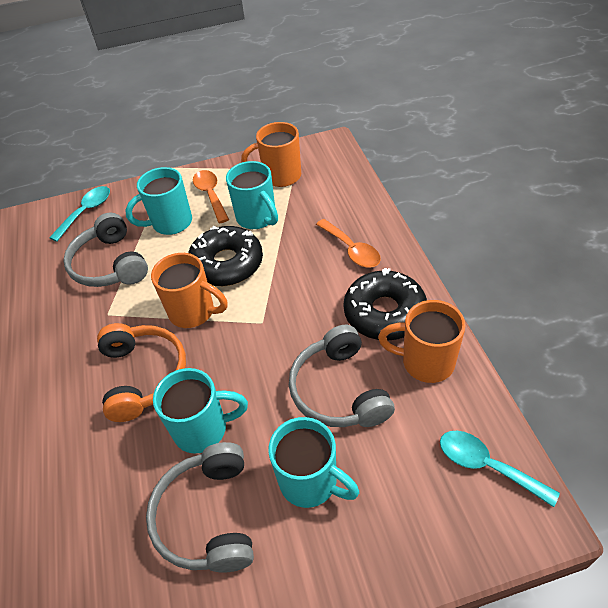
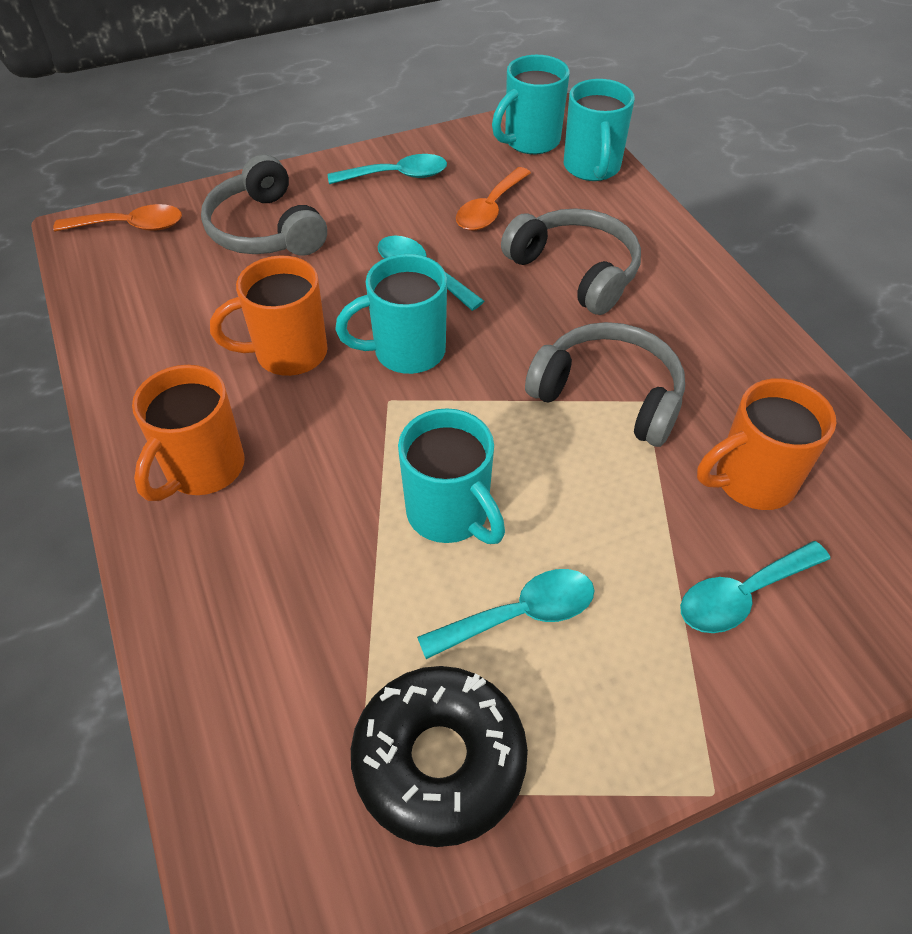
black donut: 2 -> 1
orange headphones: 1 -> 0
turquoise spoon: 2 -> 4

